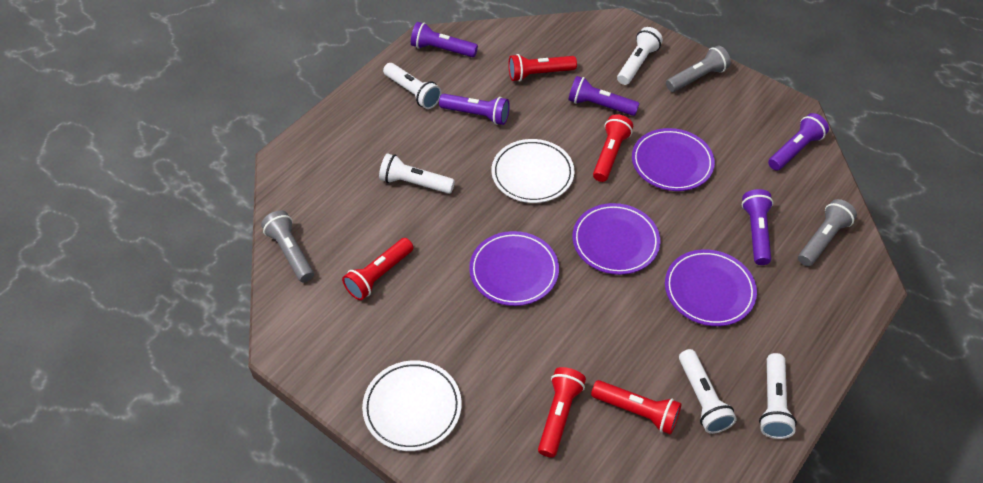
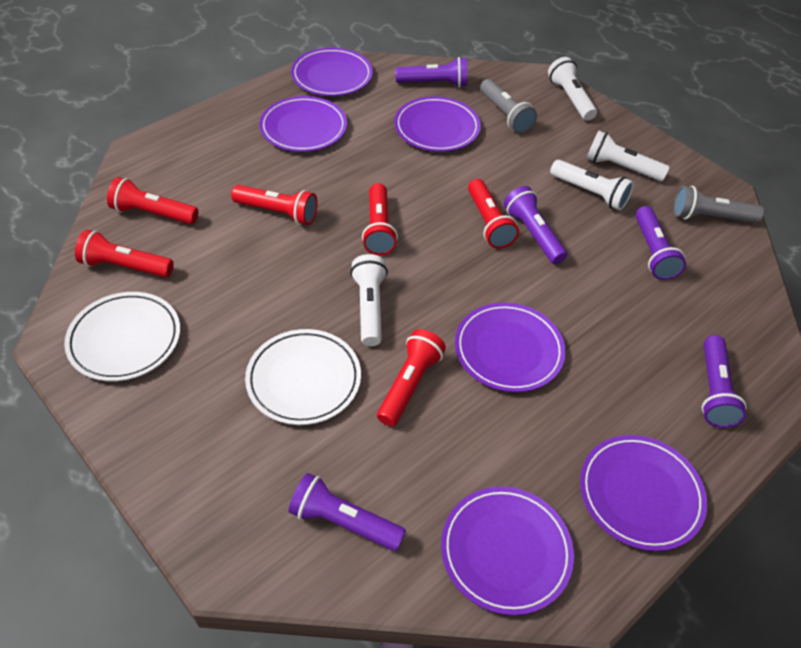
grey flashlight: 3 -> 2
purple plate: 4 -> 6
red flashlight: 5 -> 6
white flashlight: 5 -> 4

